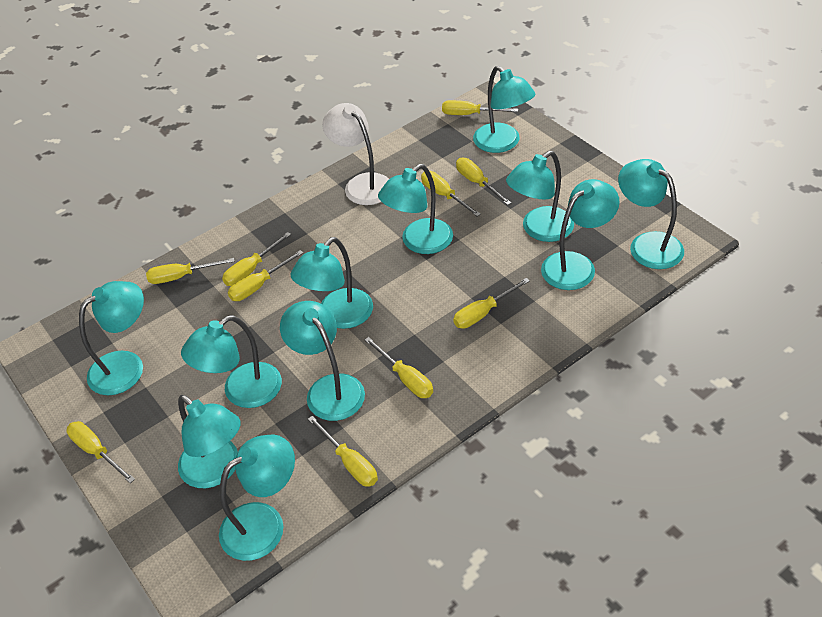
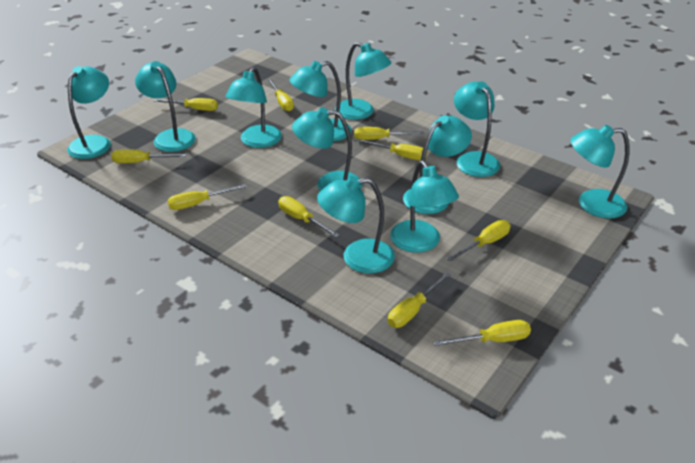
white lamp: 1 -> 0

